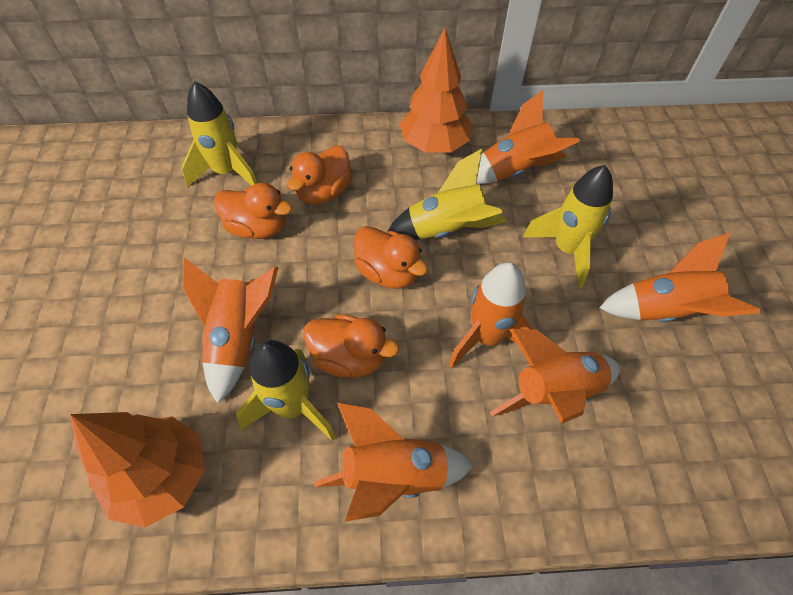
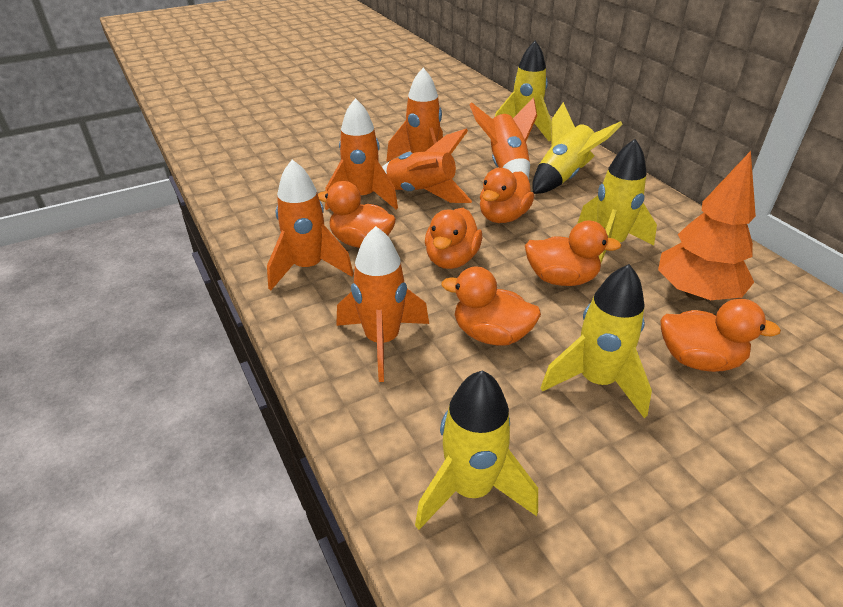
orange duck: 4 -> 6
orange tree: 2 -> 1
yellow rocket: 4 -> 5

